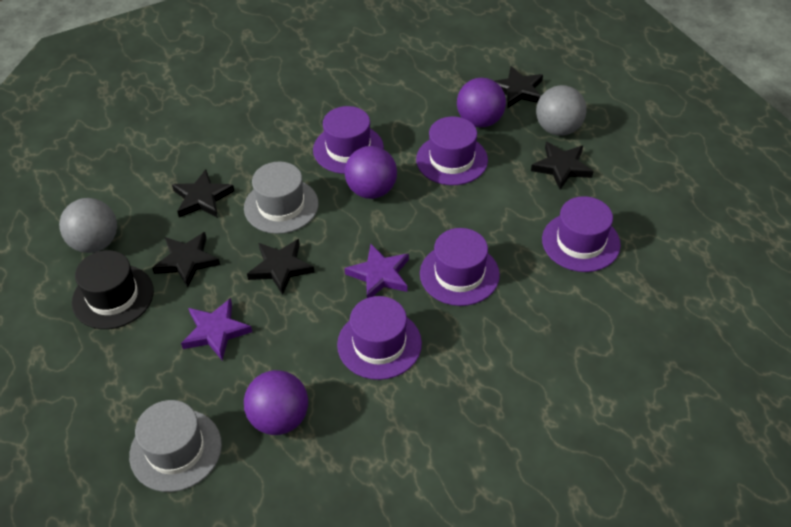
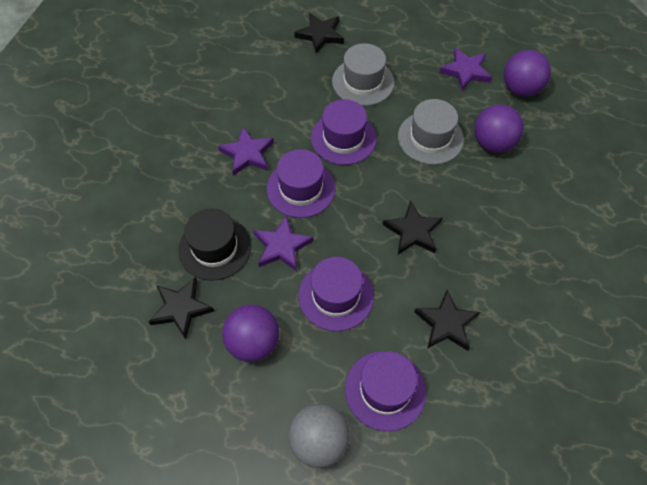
black star: 5 -> 4
grey ball: 2 -> 1
purple hat: 5 -> 4
purple star: 2 -> 3

